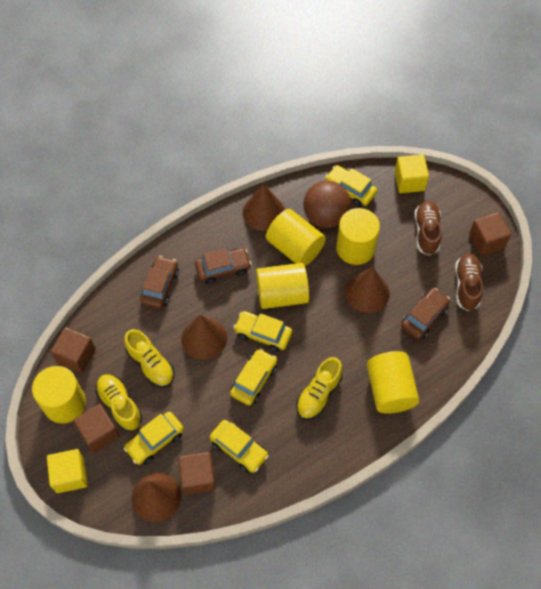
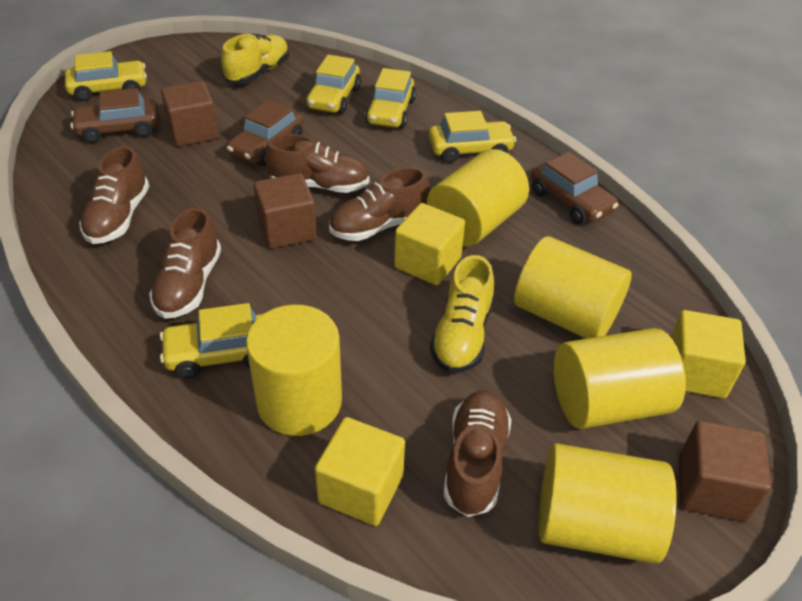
brown ball: 1 -> 0
brown cone: 4 -> 0
brown cube: 4 -> 3
brown shoe: 2 -> 5
yellow cube: 2 -> 3
yellow shoe: 3 -> 2

